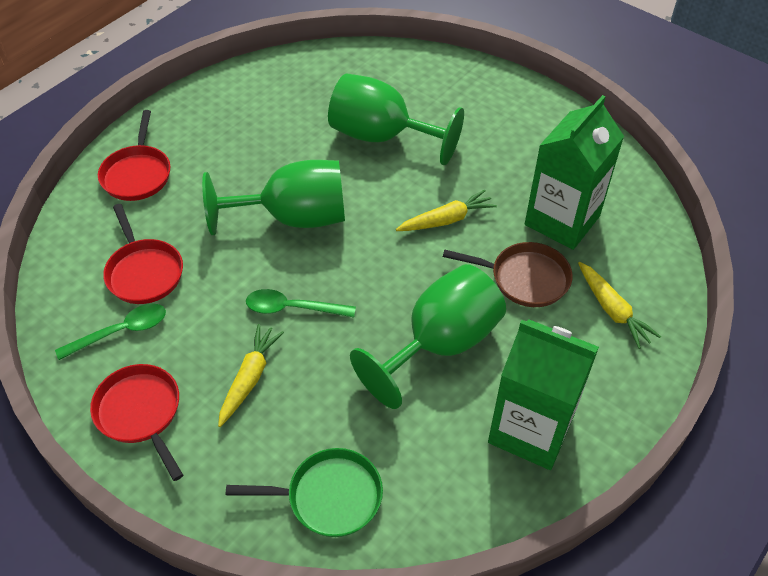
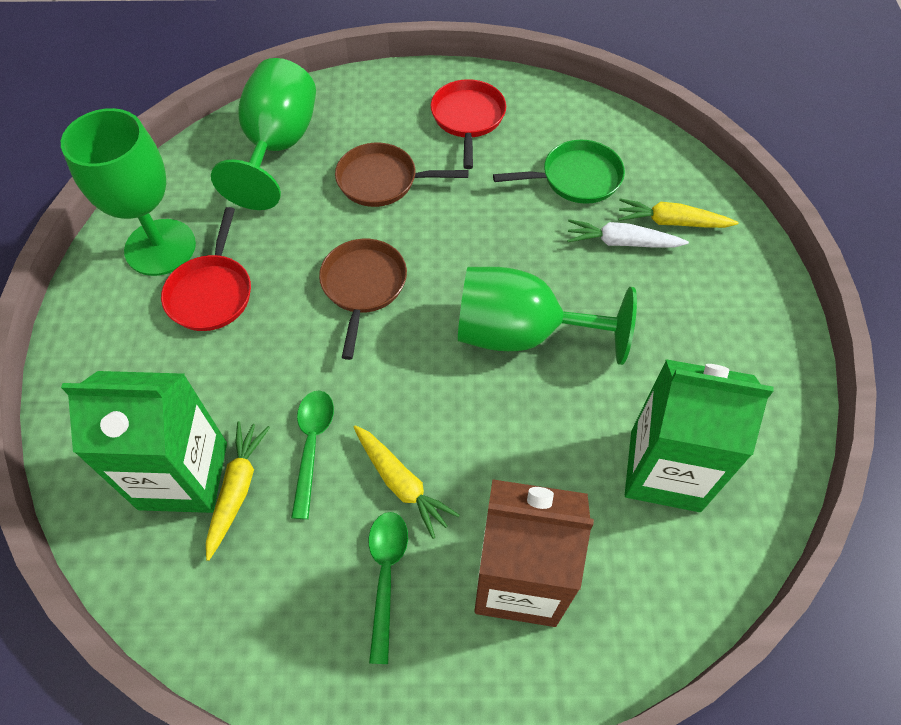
brown carton: 0 -> 1
brown pan: 1 -> 2
red pan: 3 -> 2
white carrot: 0 -> 1

